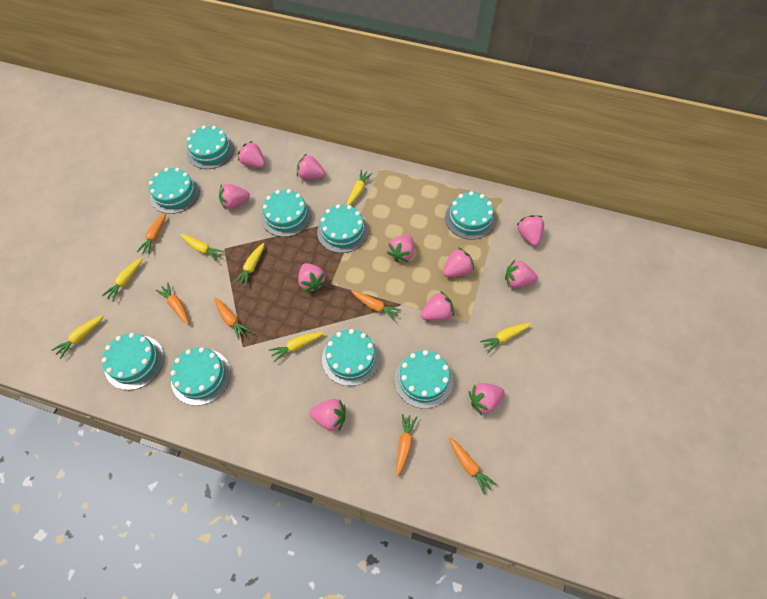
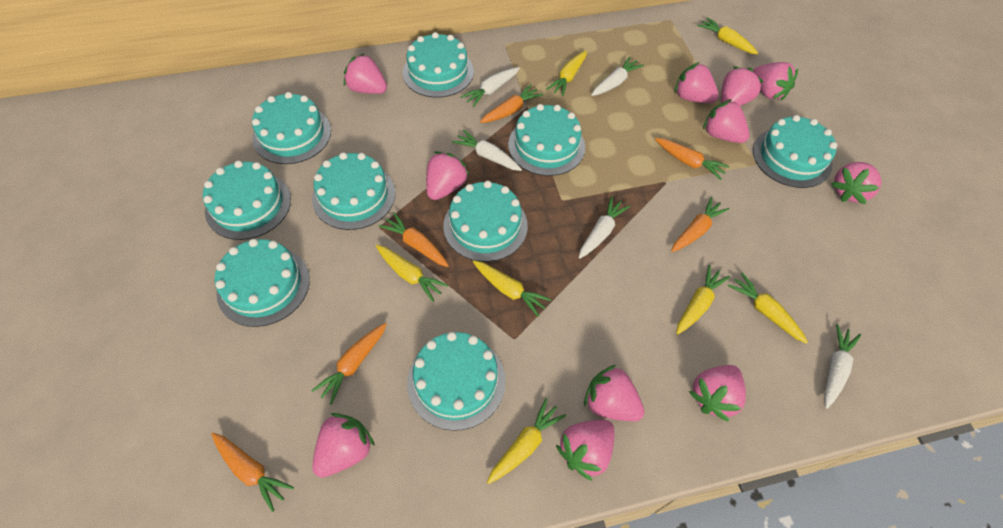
white carrot: 0 -> 5

